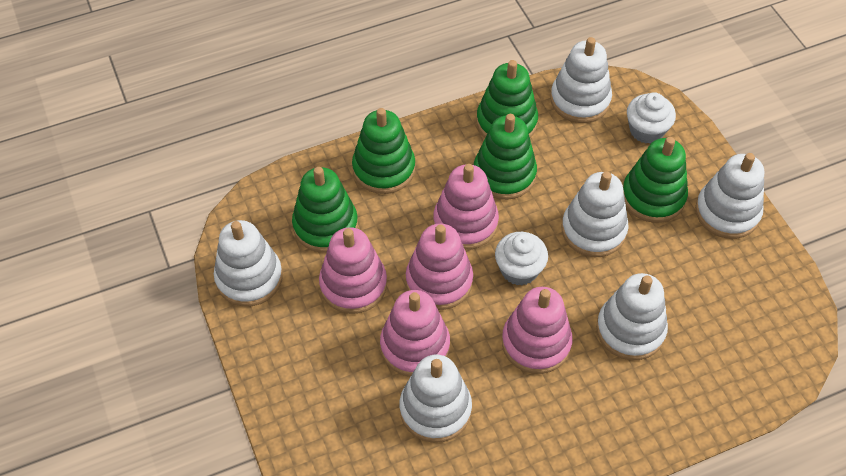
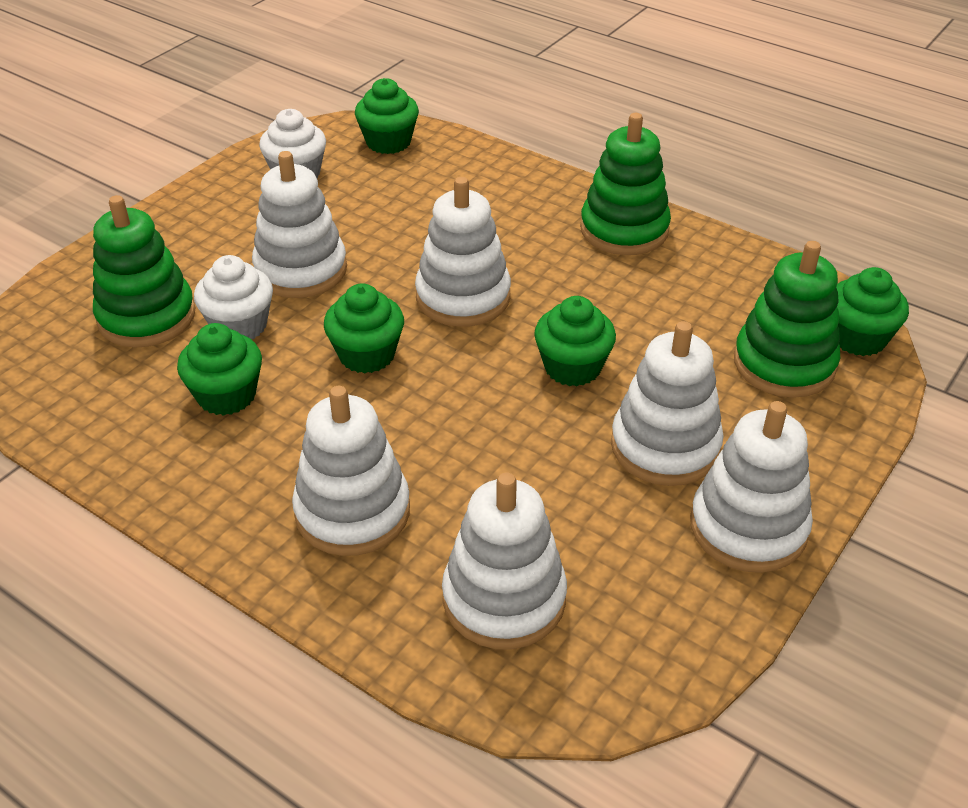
green cupcake: 0 -> 5
green stacking toy: 5 -> 3
pink stacking toy: 5 -> 0

